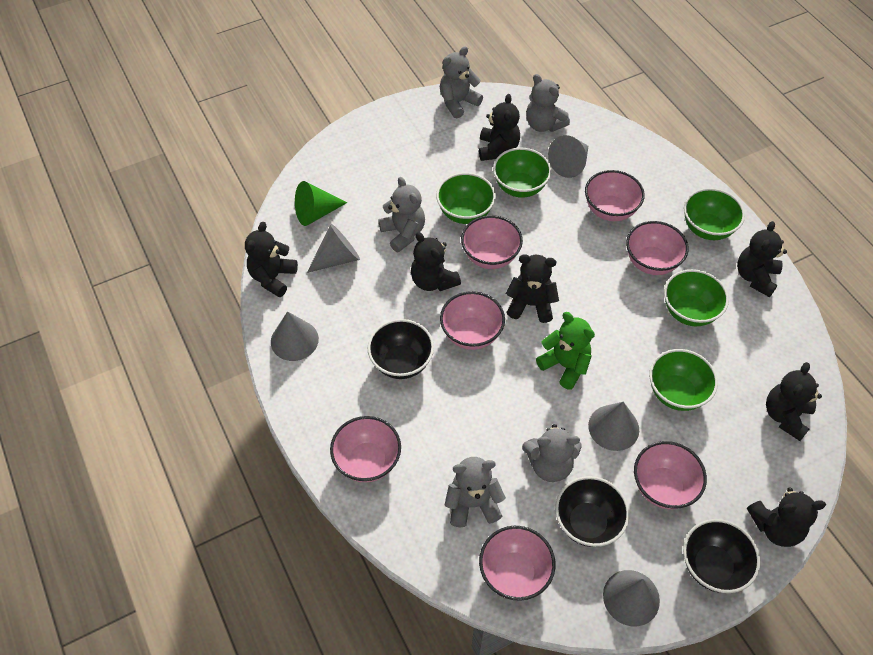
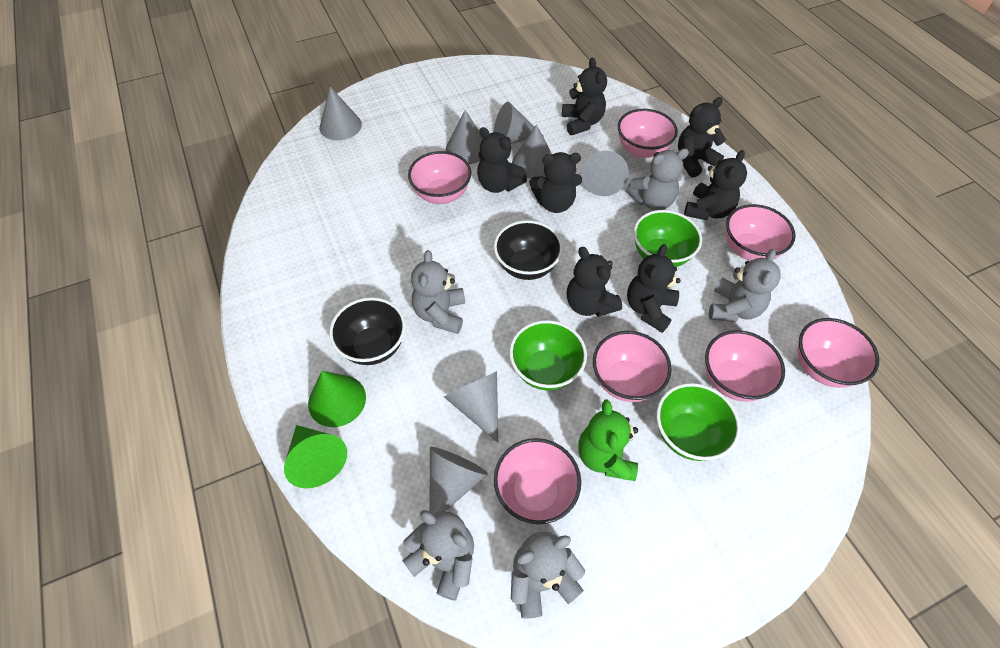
black bowl: 3 -> 2
green bowl: 5 -> 3
green cone: 1 -> 2
grey cone: 5 -> 7

